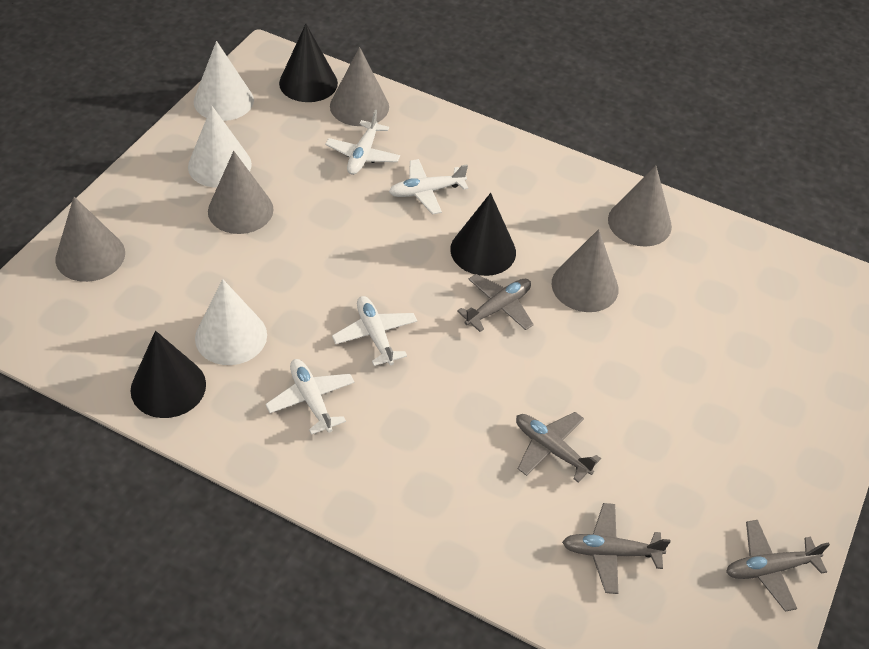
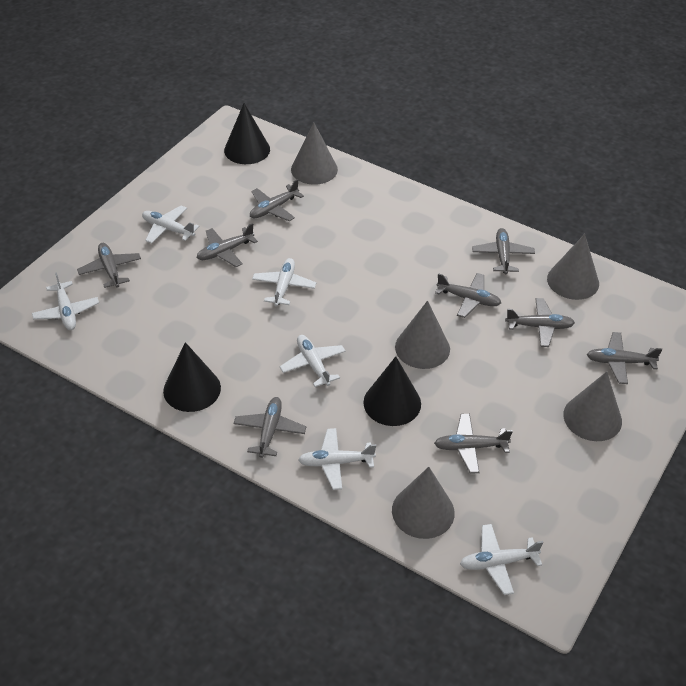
grey plane: 4 -> 9
white cone: 3 -> 0
white plane: 4 -> 6

